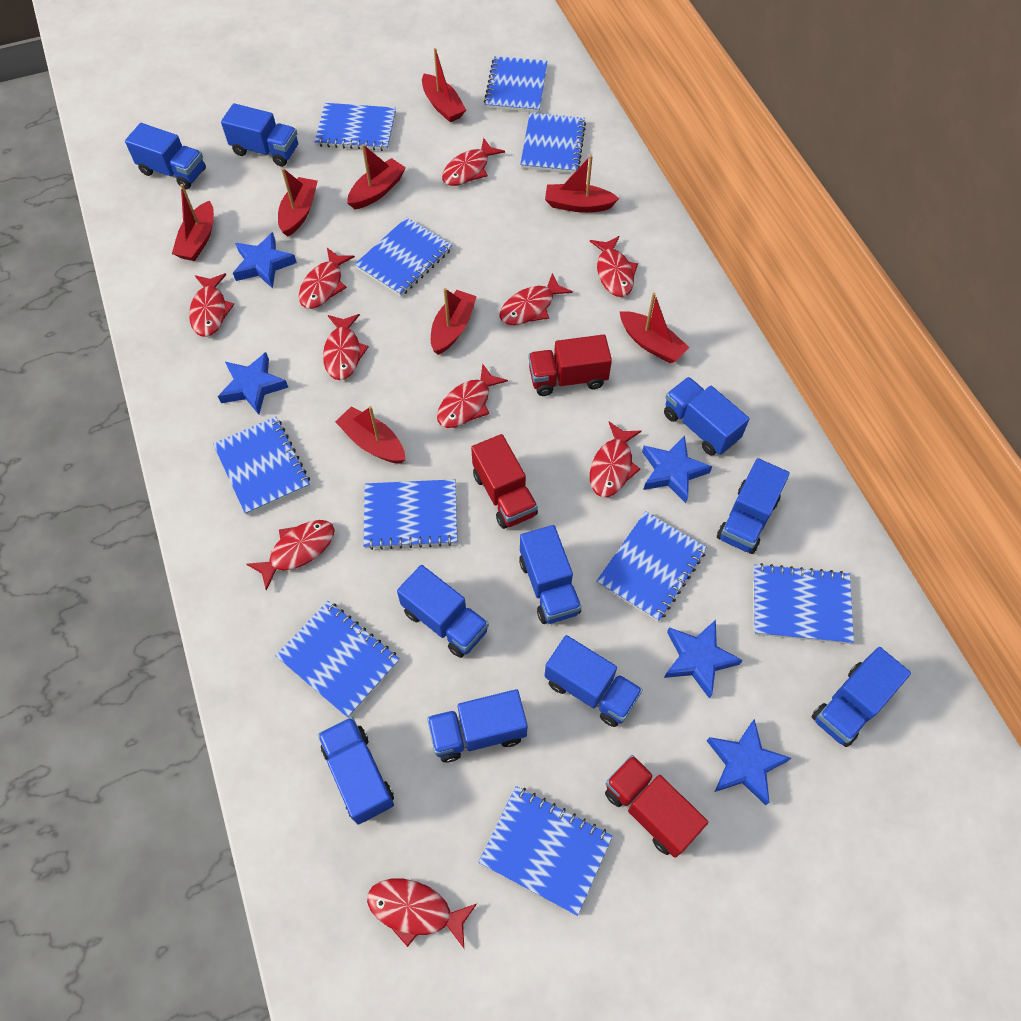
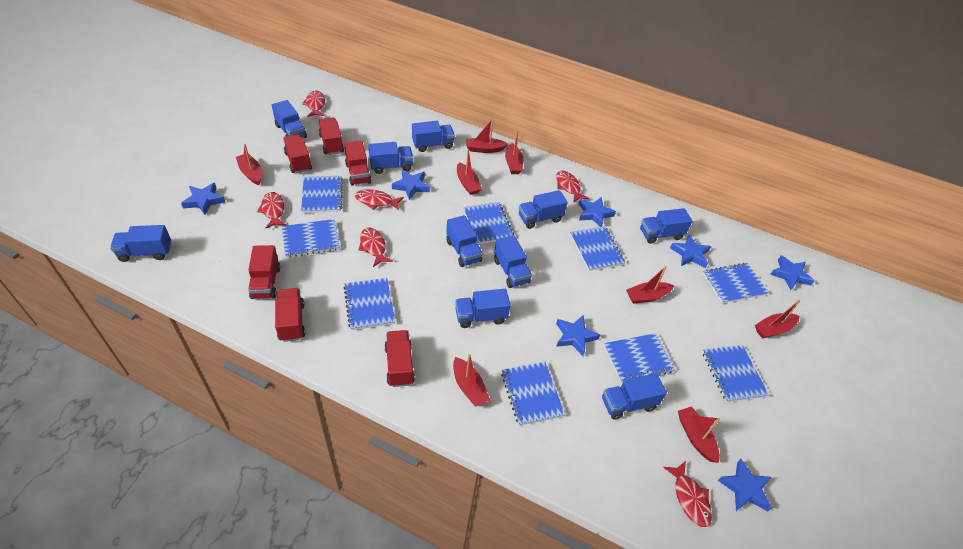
blue notebook: 10 -> 9
blue star: 5 -> 7
red fish: 10 -> 6
red truck: 3 -> 6

